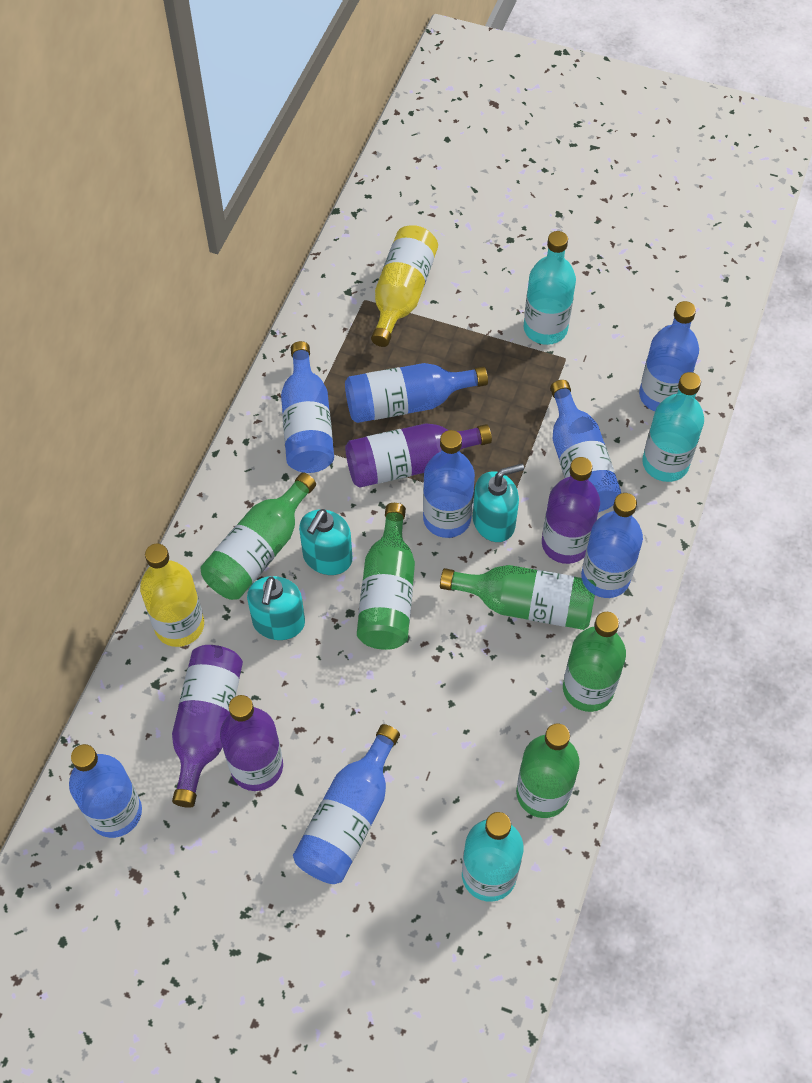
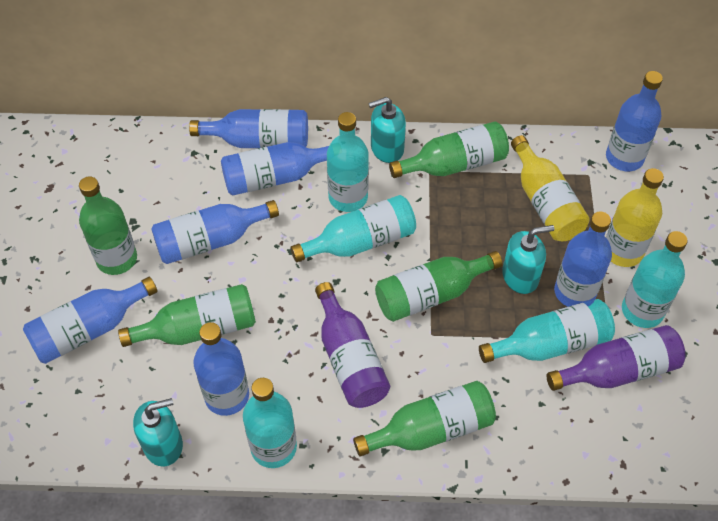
blue bottle: 8 -> 7
purple bottle: 4 -> 2
turquoise bottle: 3 -> 5

